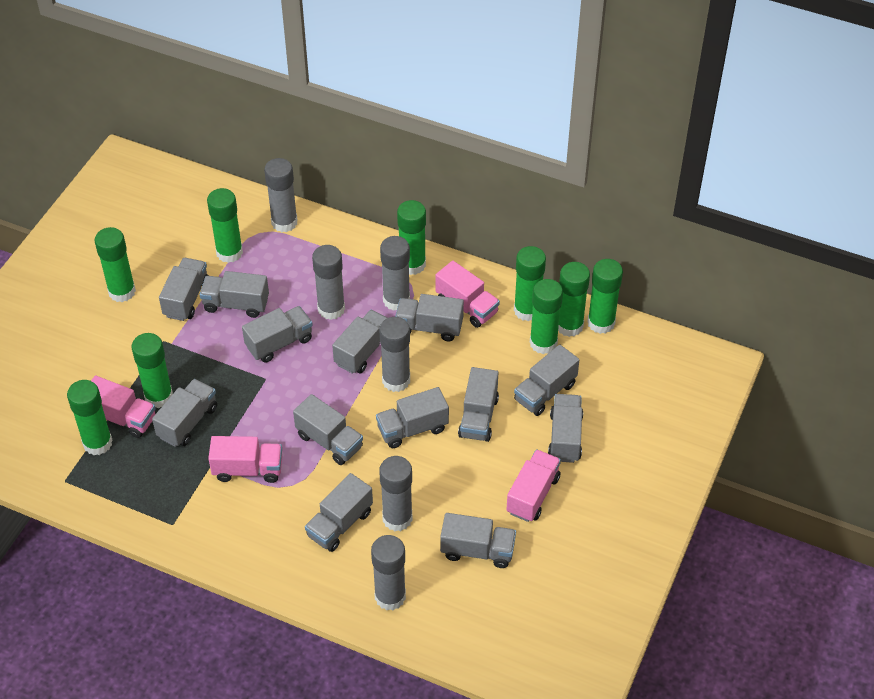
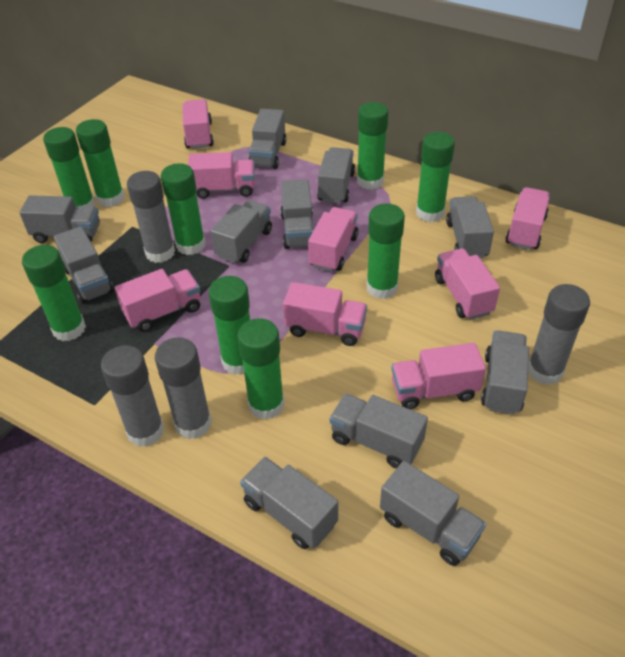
grey glue stick: 6 -> 4
grey truck: 13 -> 11
pink truck: 4 -> 8

